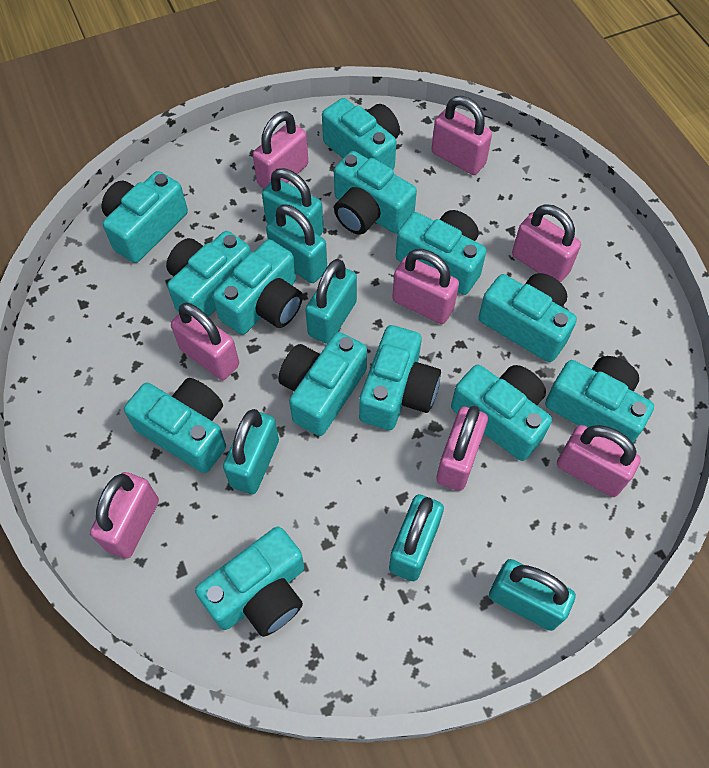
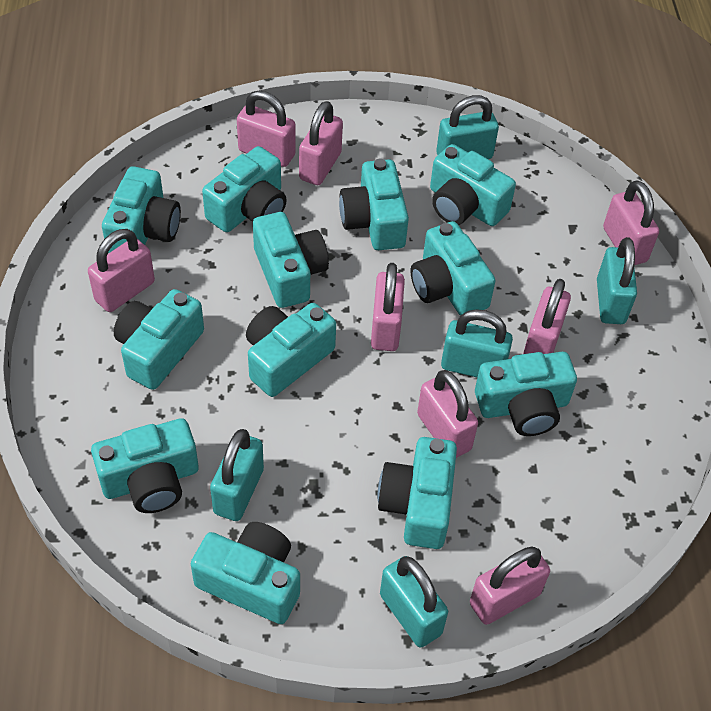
turquoise camera: 13 -> 12
turquoise padlock: 6 -> 5

